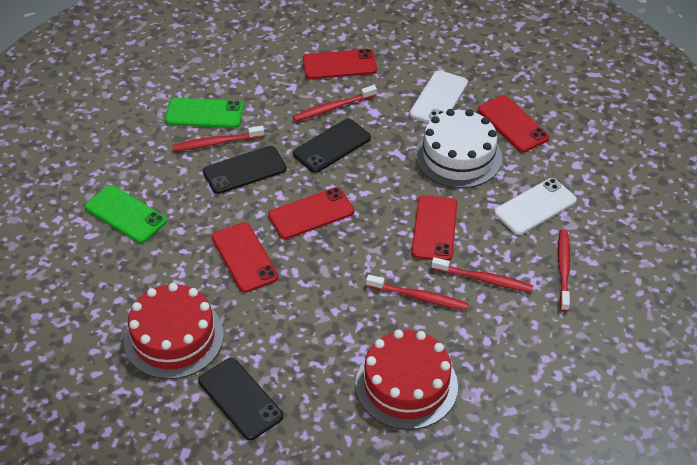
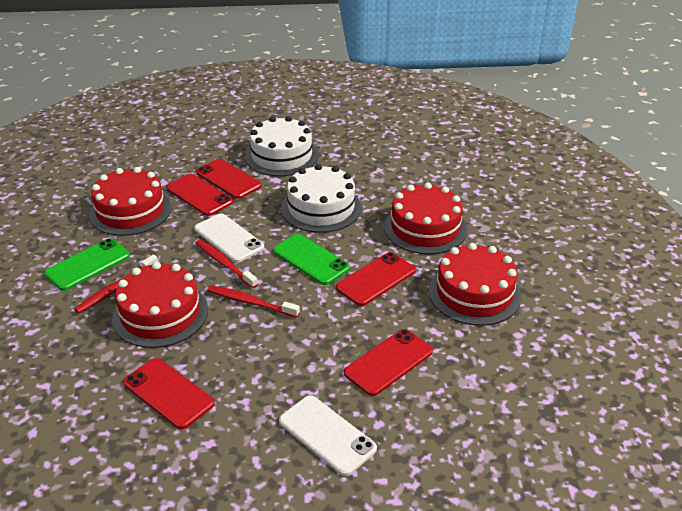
black phone: 3 -> 0
red cake: 2 -> 4
red toothbrush: 5 -> 3
white cake: 1 -> 2

